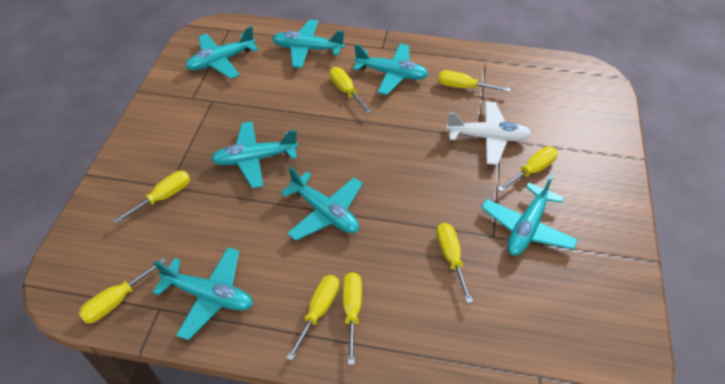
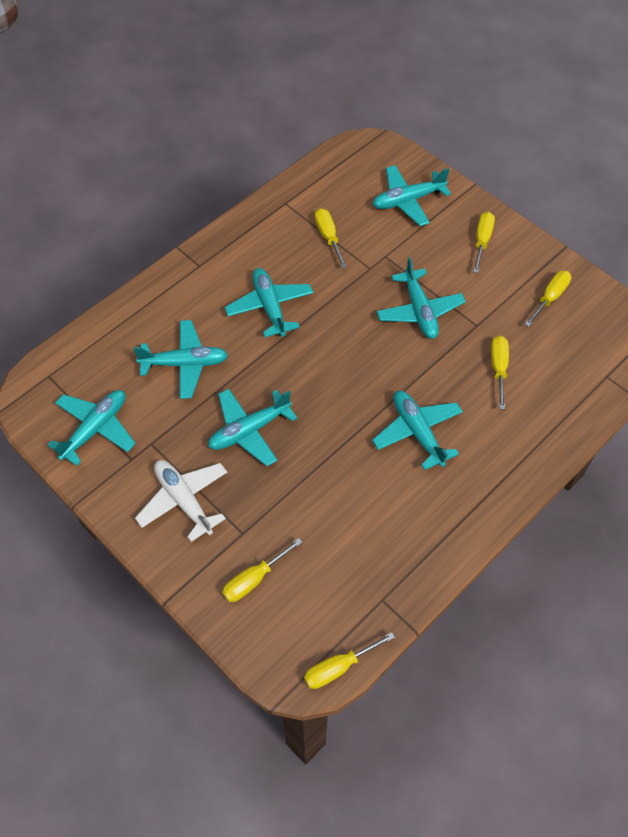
yellow screwdriver: 8 -> 6

